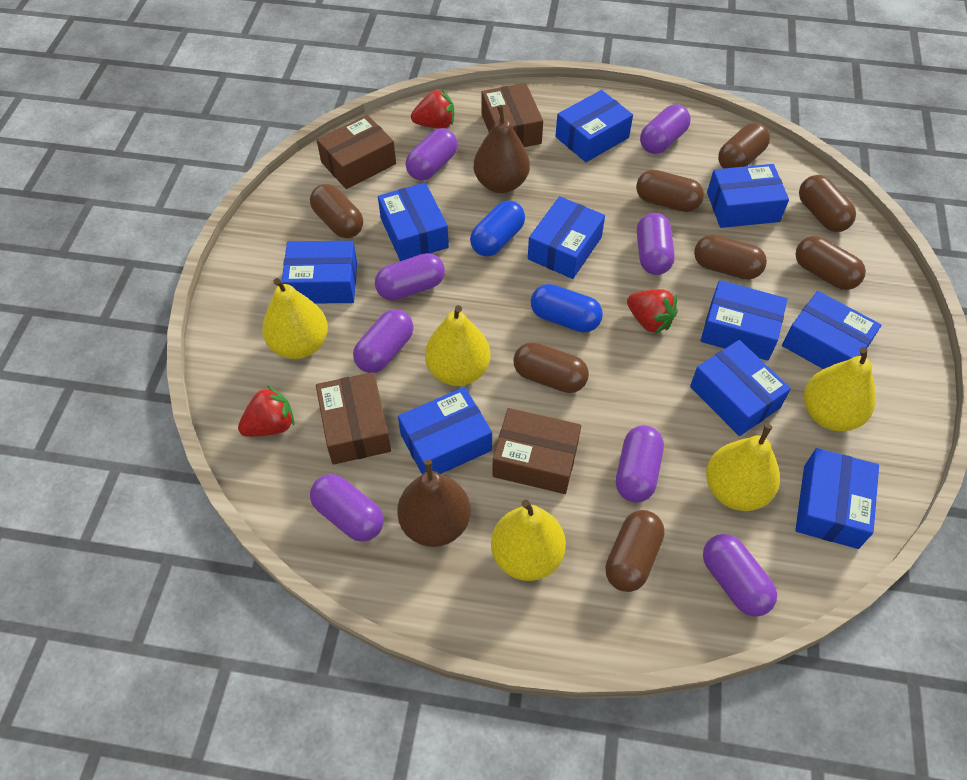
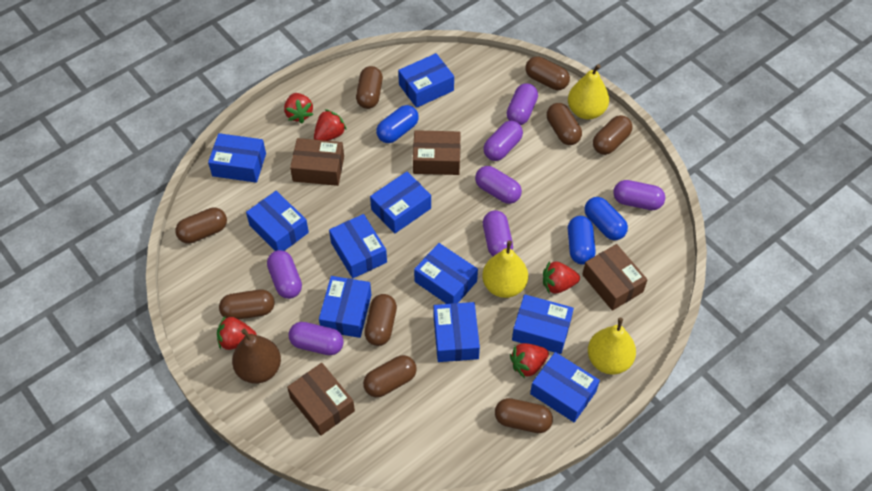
blue capsule: 2 -> 3
brown capsule: 8 -> 9
brown pear: 2 -> 1
purple capsule: 8 -> 7
red strawberry: 3 -> 5
yellow pear: 5 -> 3

